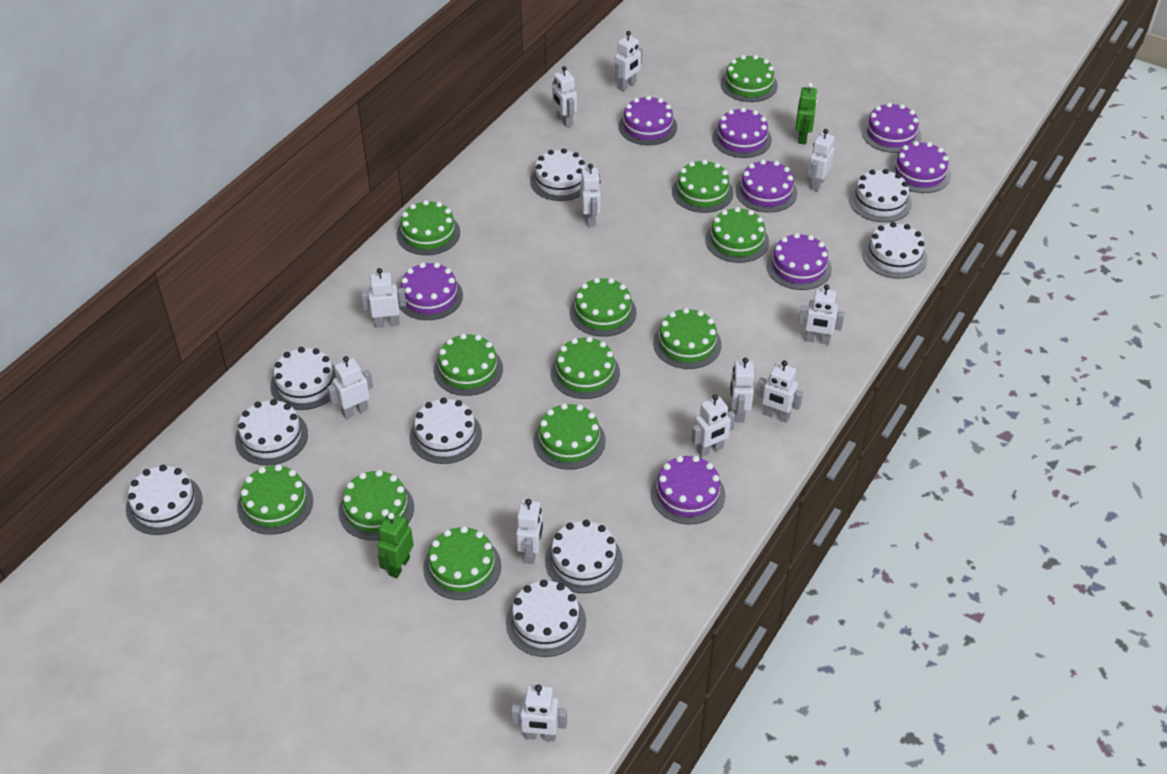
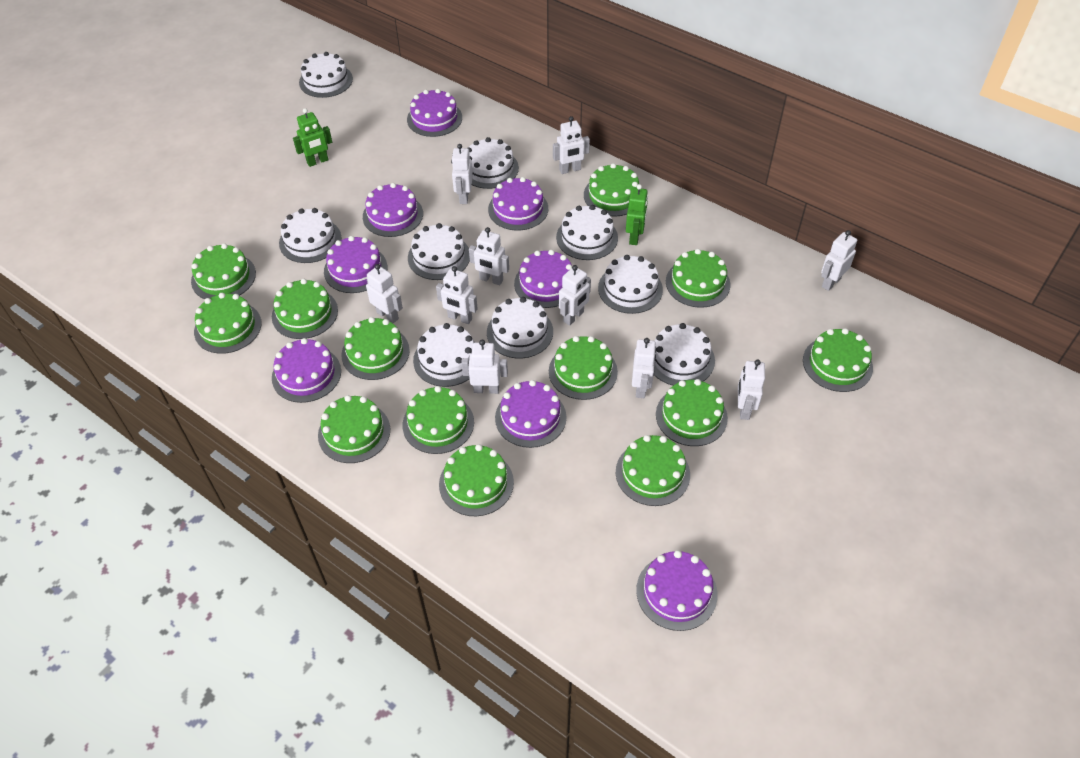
green cake: 12 -> 13
white robot: 12 -> 10

